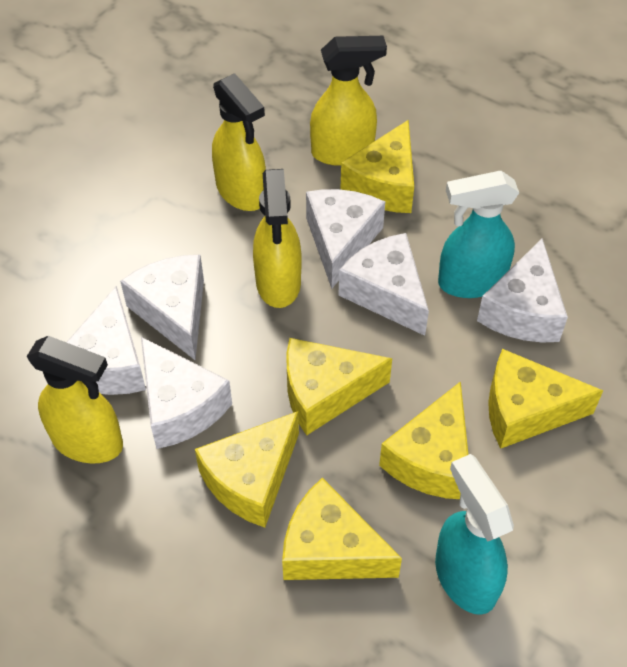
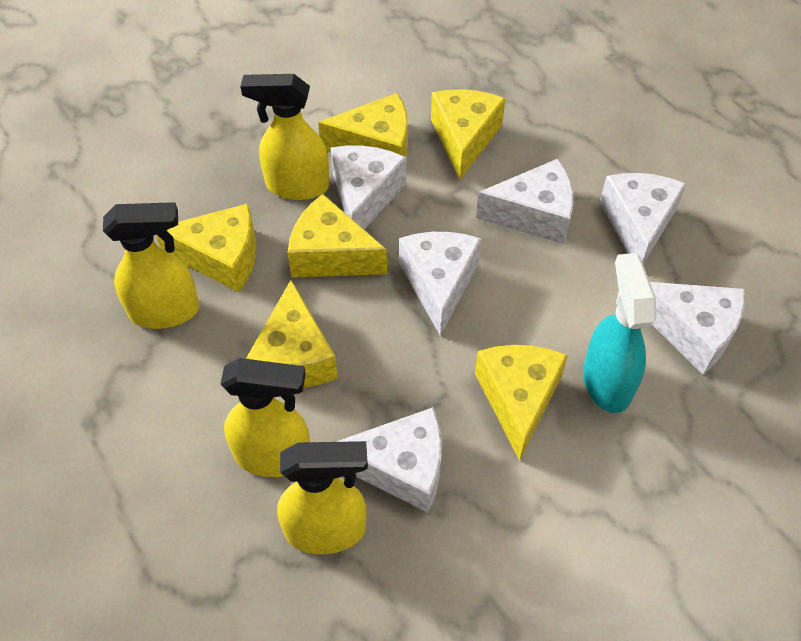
turquoise spray bottle: 2 -> 1

